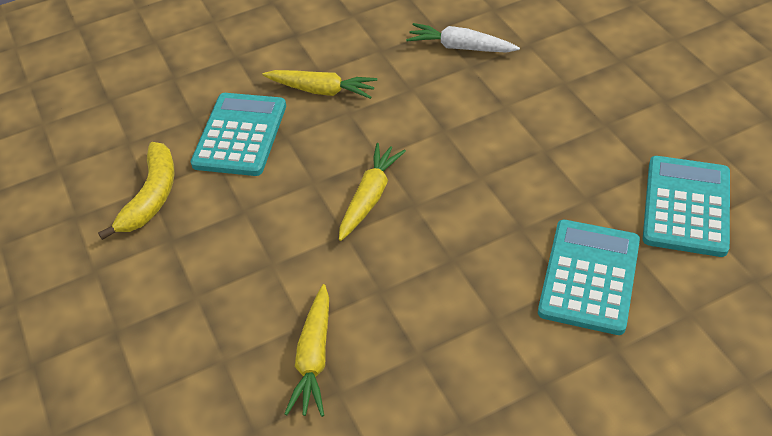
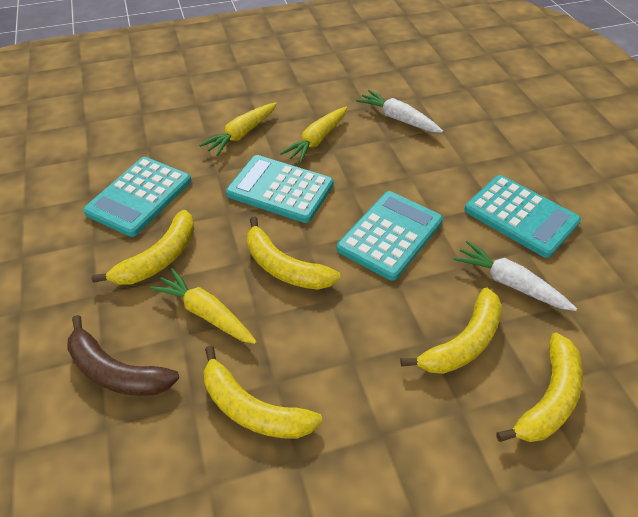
brown banana: 0 -> 1
turquoise calculator: 3 -> 4
white carrot: 1 -> 2
yellow banana: 1 -> 5

